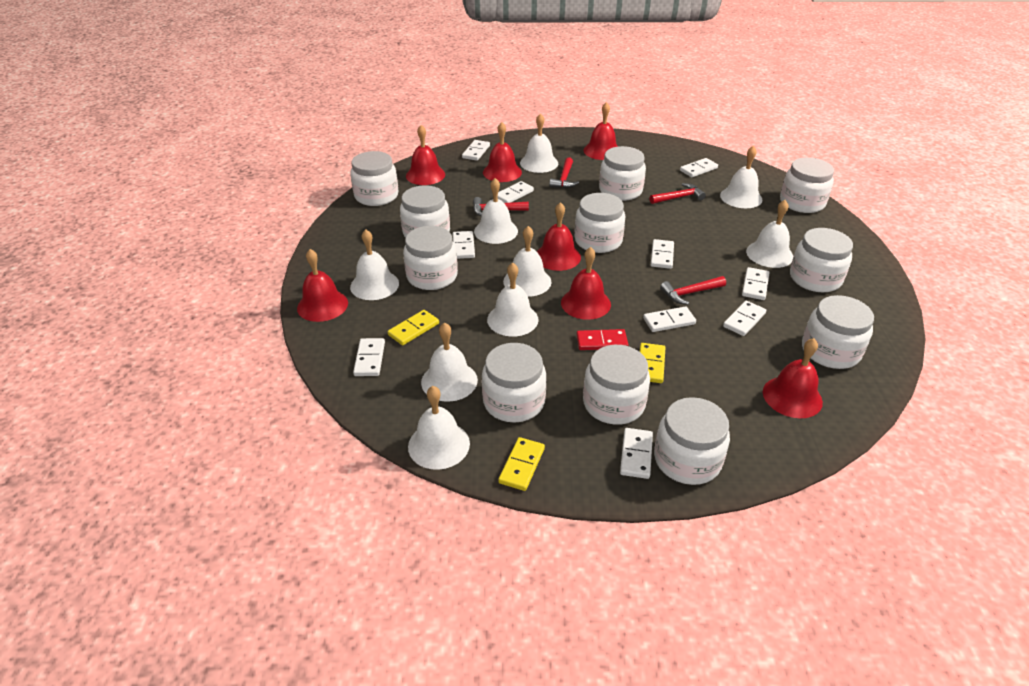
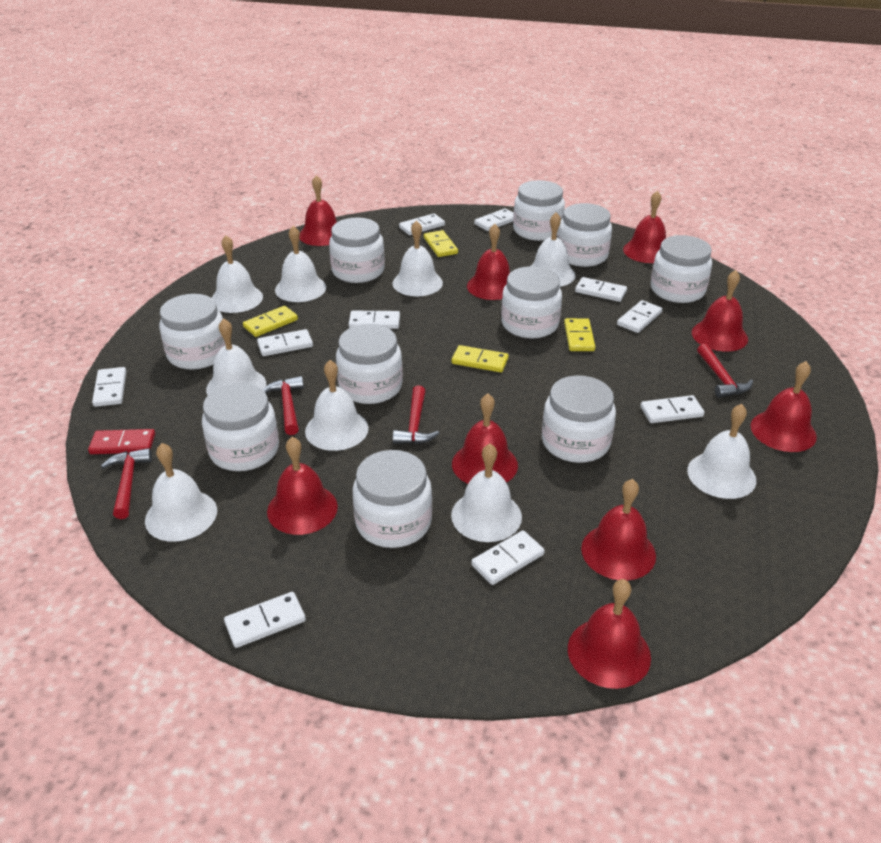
red bell: 7 -> 9
white jar: 11 -> 10
yellow domino: 3 -> 4

